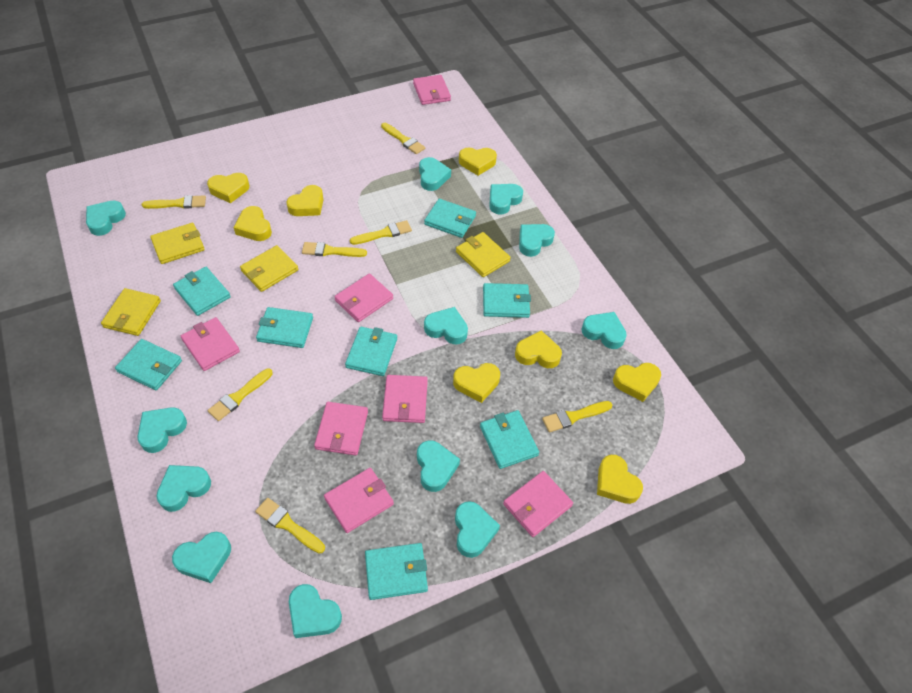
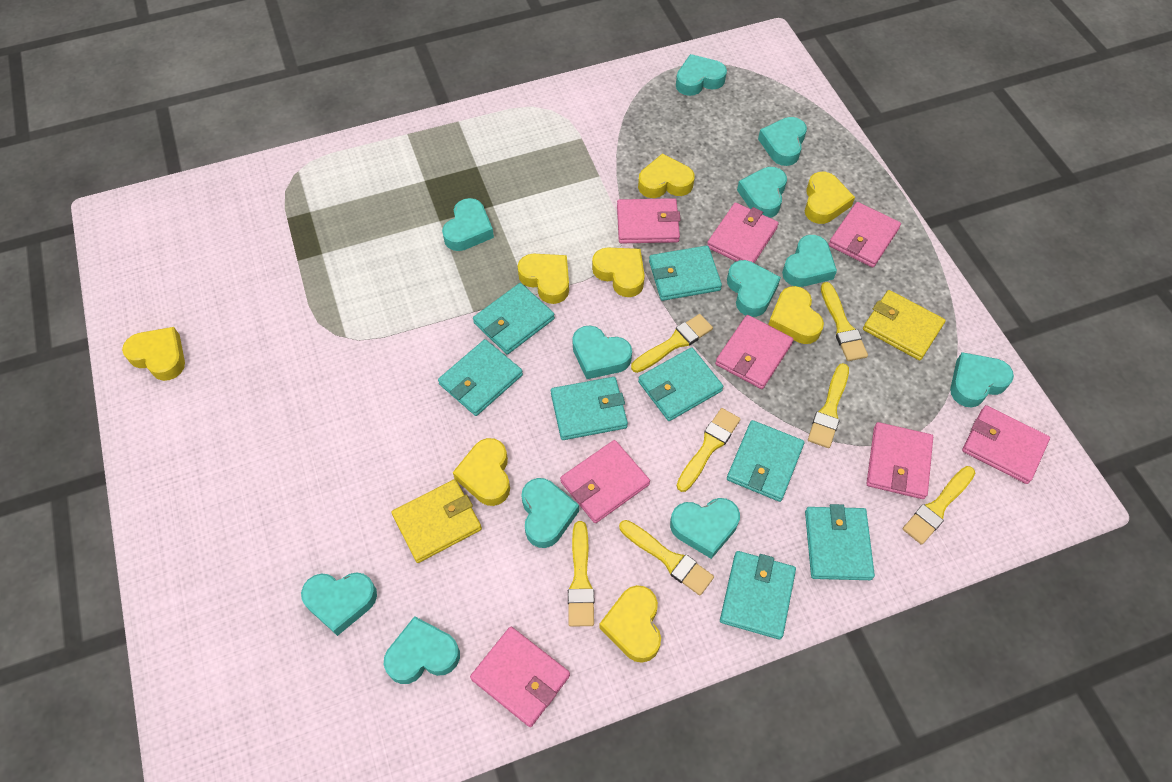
pink wallet: 7 -> 8
yellow wallet: 4 -> 2

